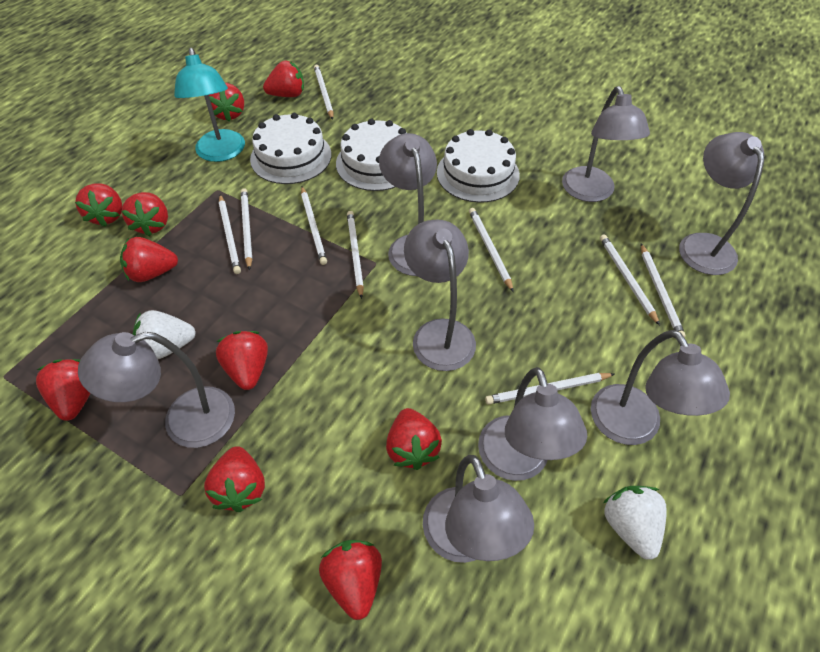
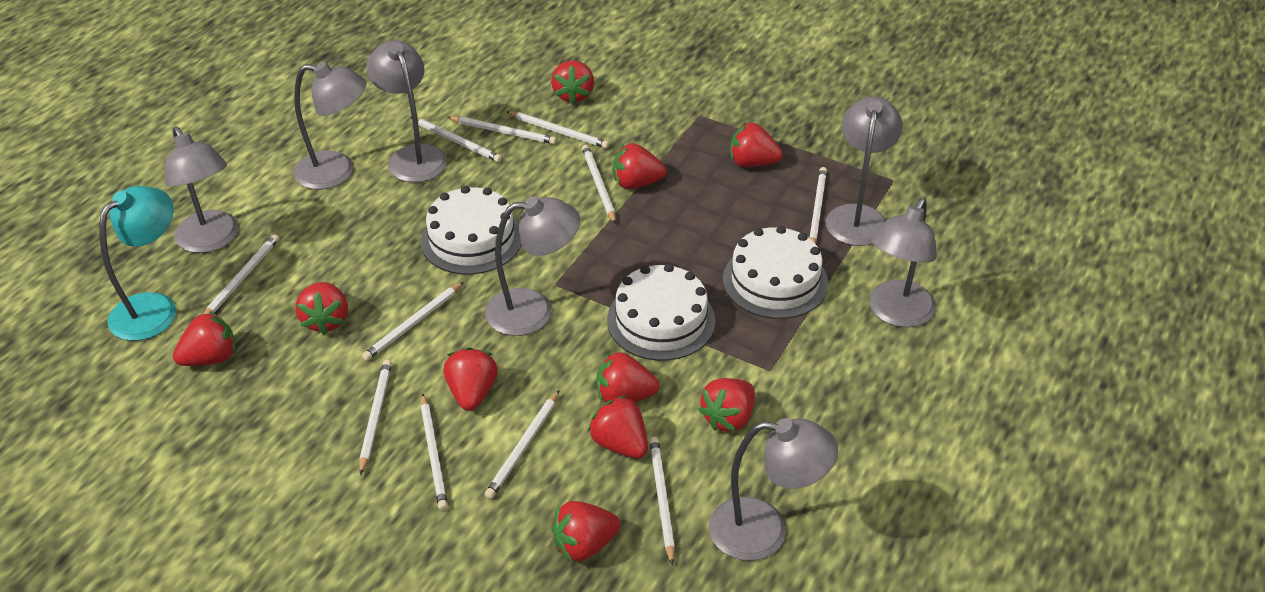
grey lamp: 8 -> 7
white pencil: 9 -> 11
white strawberry: 2 -> 0

